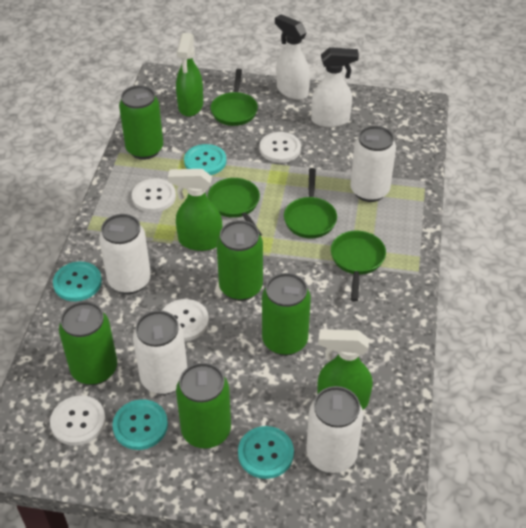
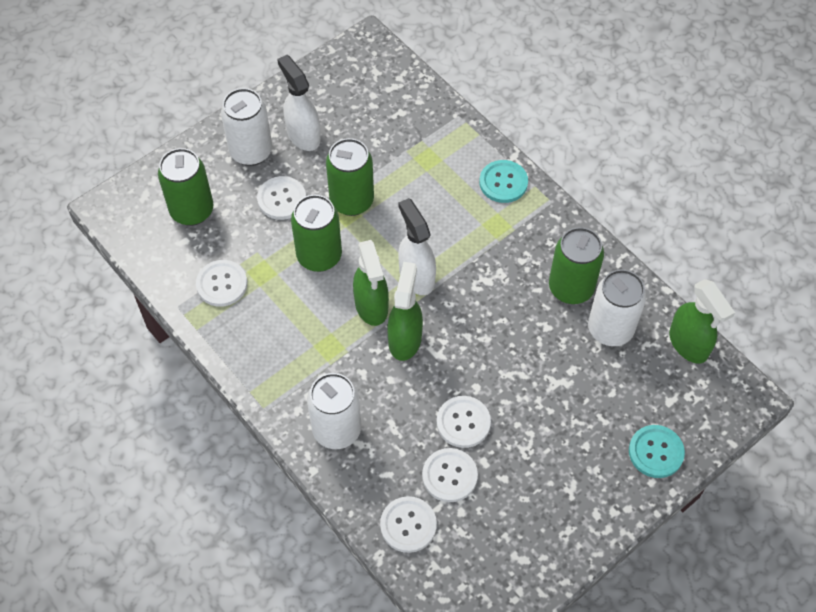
green can: 5 -> 4
green pan: 4 -> 0
turquoise button: 4 -> 2
white button: 4 -> 5
white can: 4 -> 3

